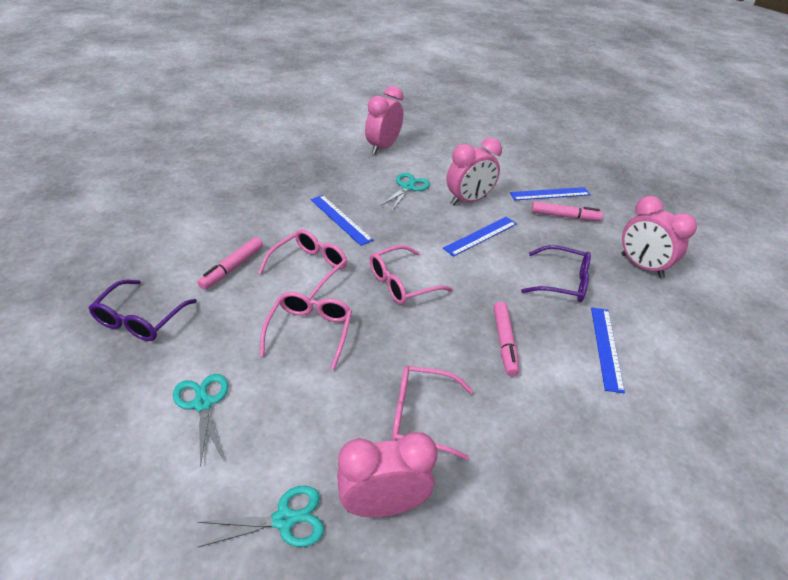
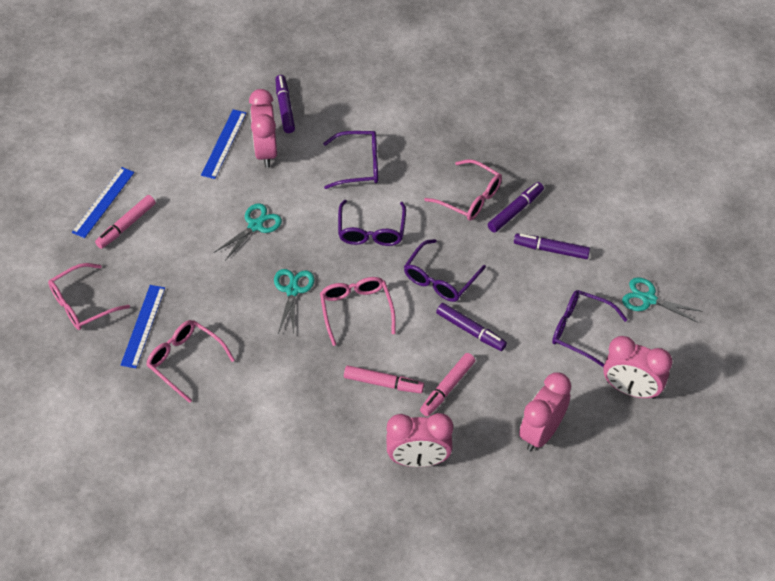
blue ruler: 4 -> 3
purple glasses: 2 -> 4
purple marker: 0 -> 4

